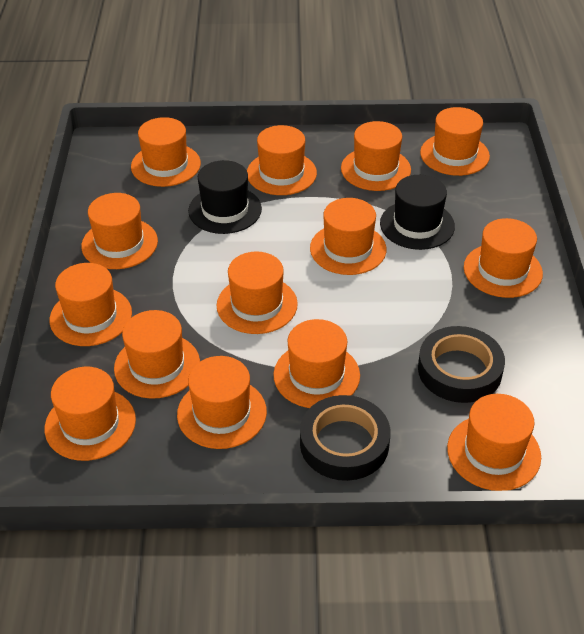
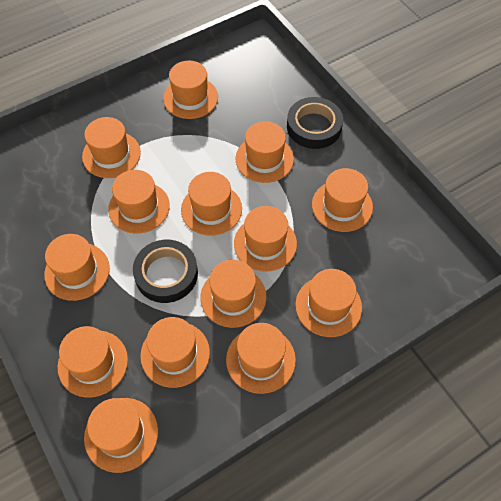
black hat: 2 -> 0

